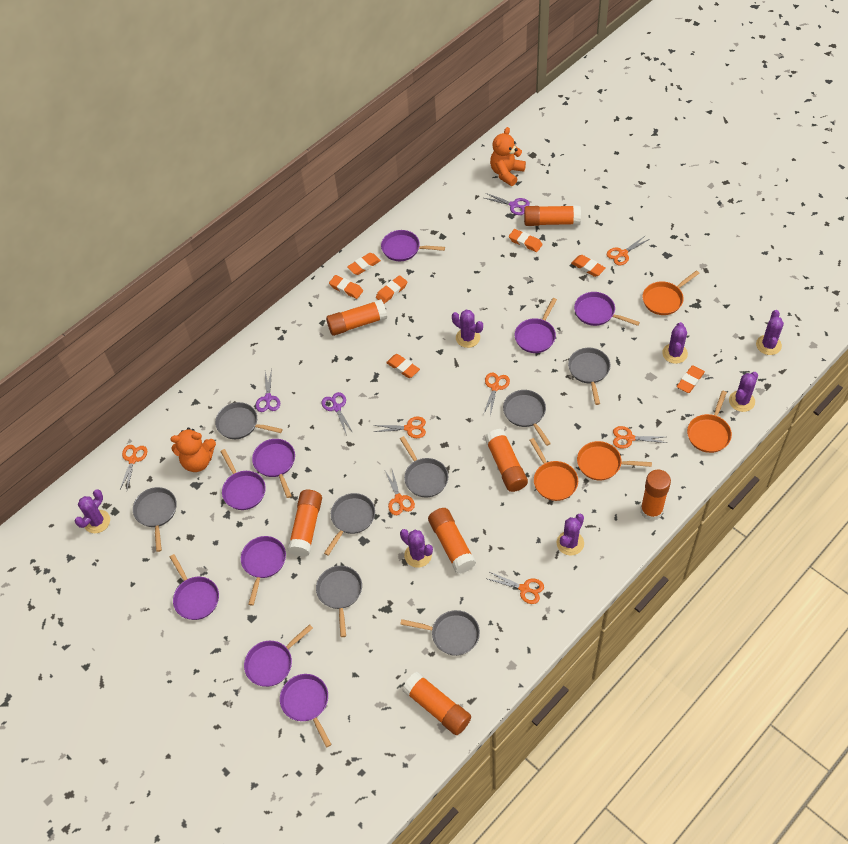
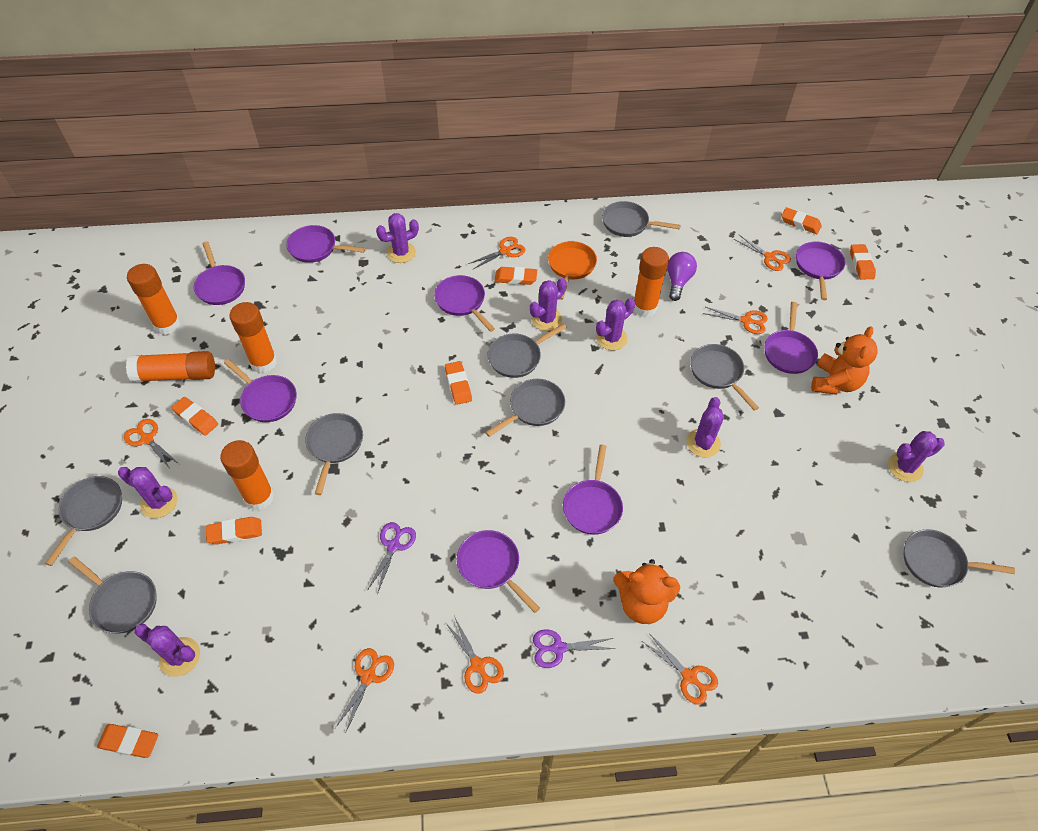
orange glue stick: 7 -> 5
orange pan: 4 -> 1
purple light bulb: 0 -> 1
purple pan: 9 -> 8
purple scissors: 3 -> 2

